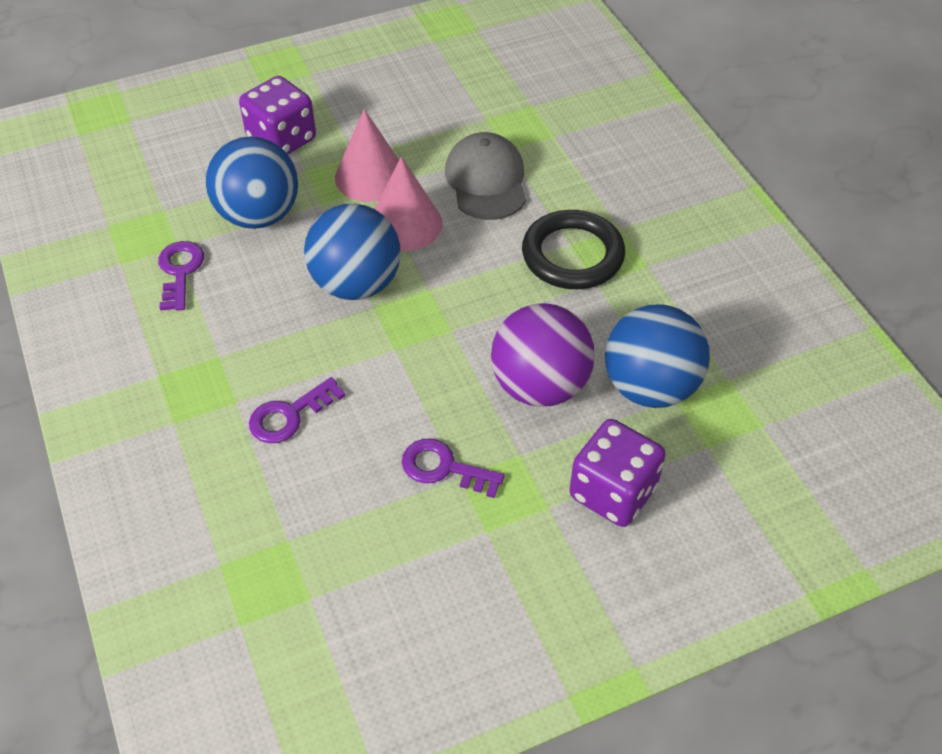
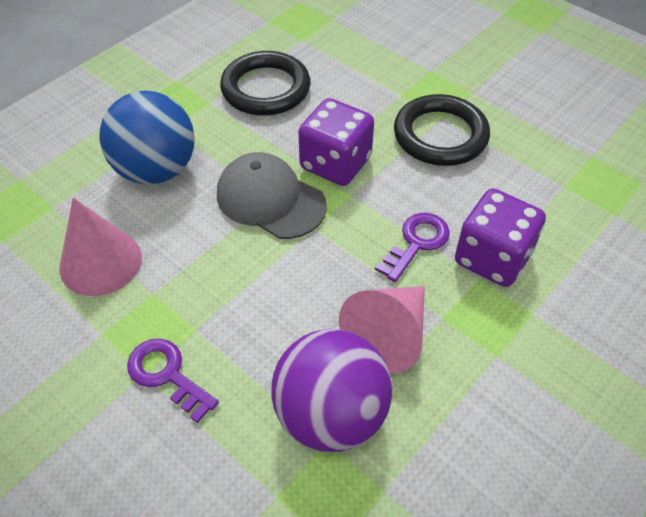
black ring: 1 -> 2
blue ball: 3 -> 1
purple key: 3 -> 2

